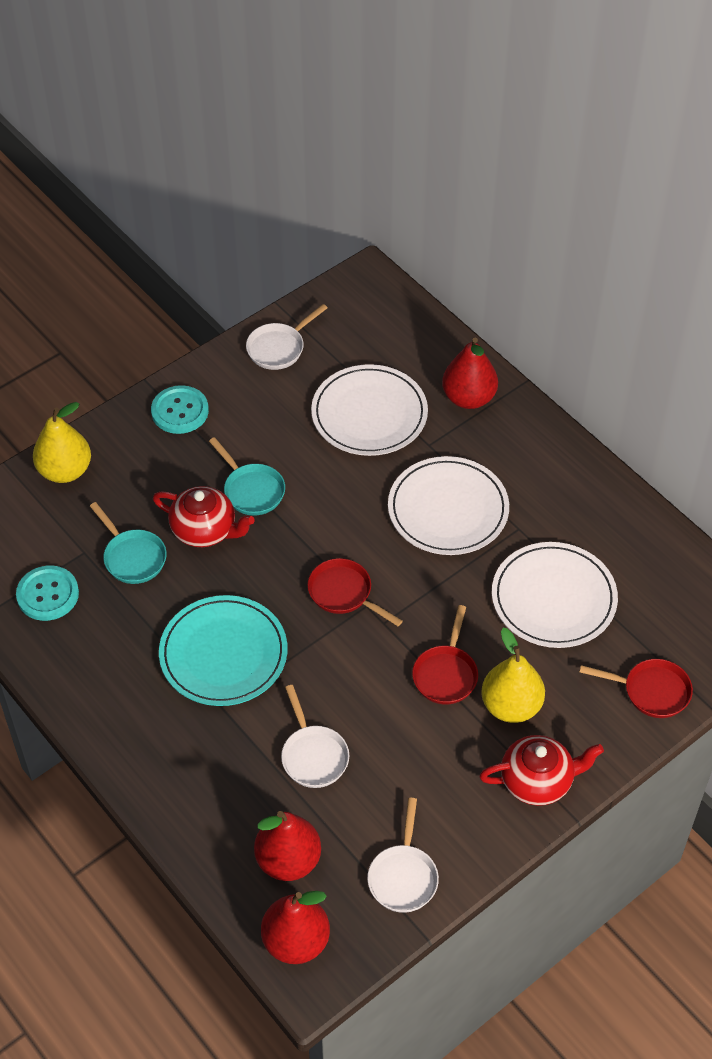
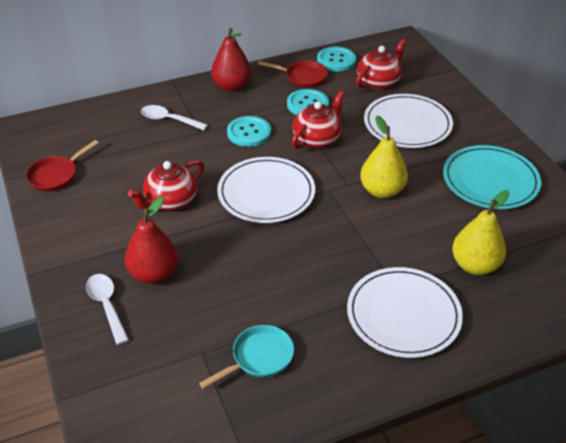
red pan: 3 -> 2
red pear: 3 -> 2
red teapot: 2 -> 3
turquoise button: 2 -> 3
turquoise pan: 2 -> 1
white pan: 3 -> 0
white spoon: 0 -> 2

